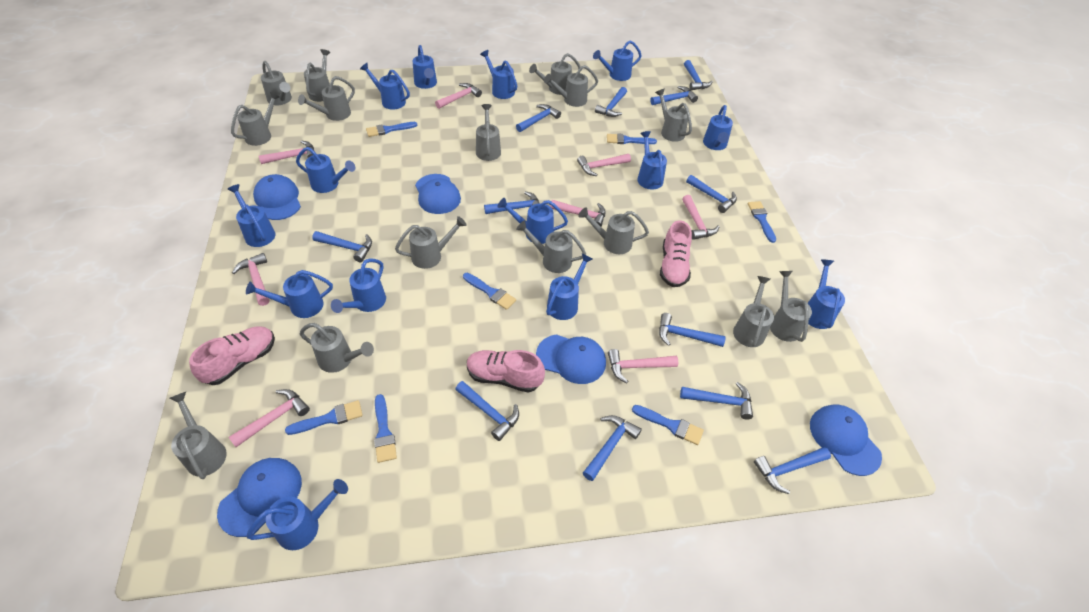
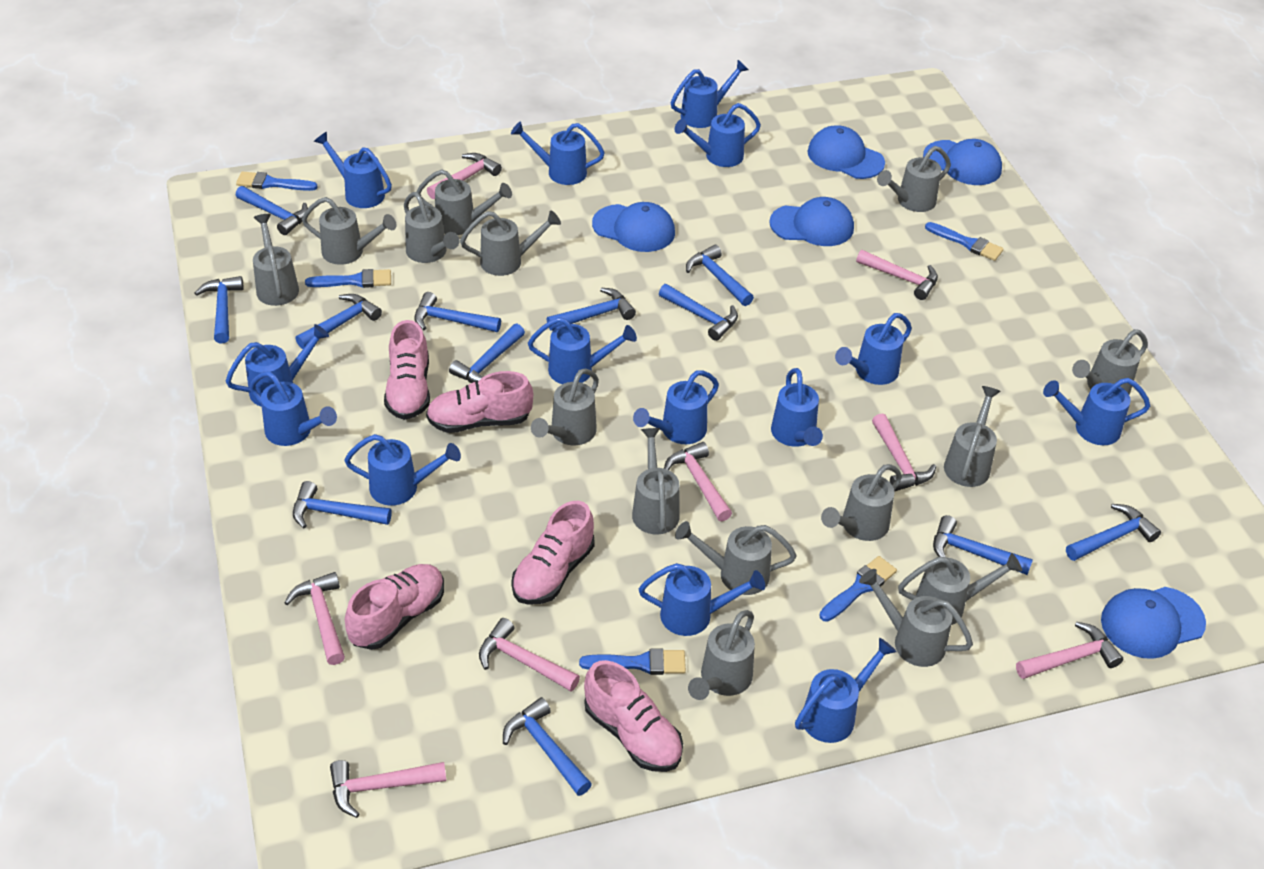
blue brush: 7 -> 5
pink shoe: 3 -> 5

